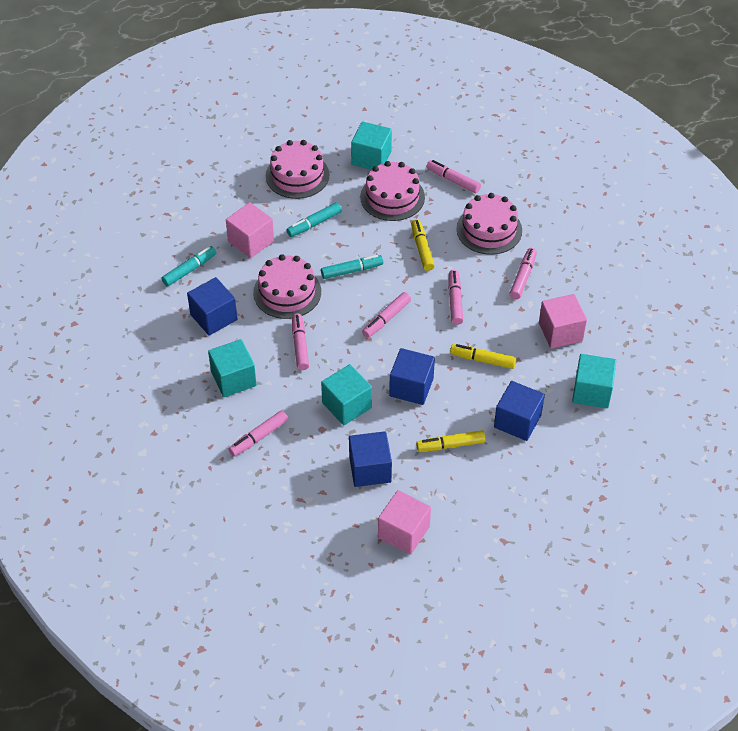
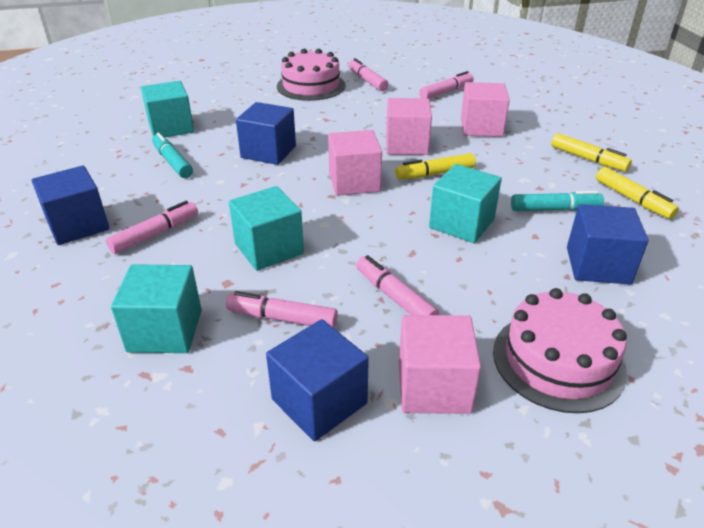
pink cake: 4 -> 2
pink cube: 3 -> 4
pink marker: 6 -> 5
turquoise marker: 3 -> 2

